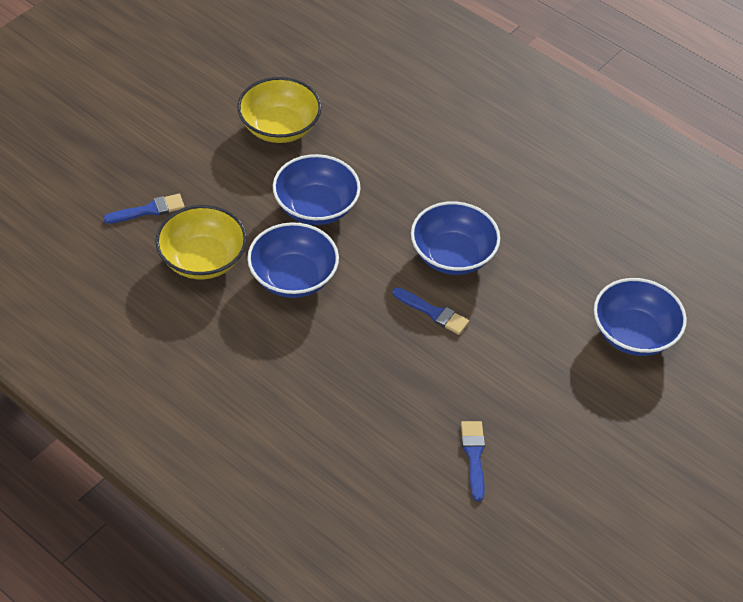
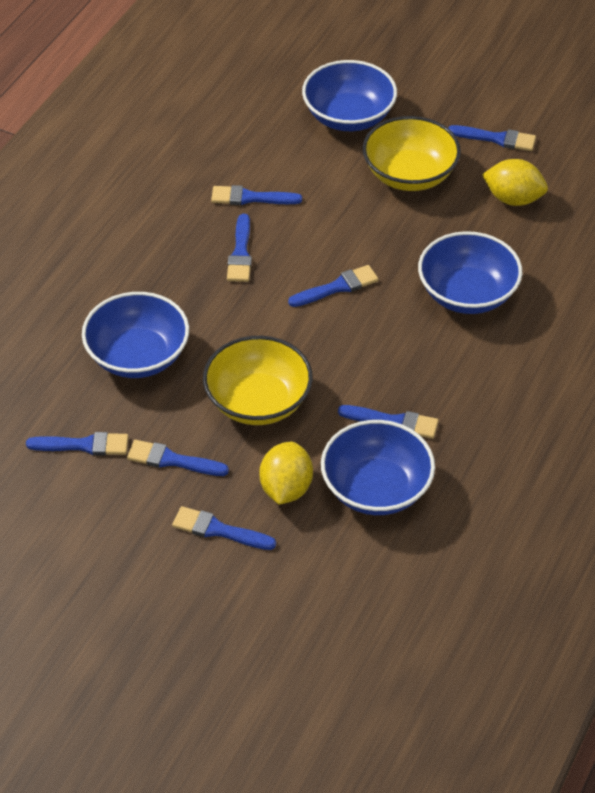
blue brush: 3 -> 8
yellow lemon: 0 -> 2

